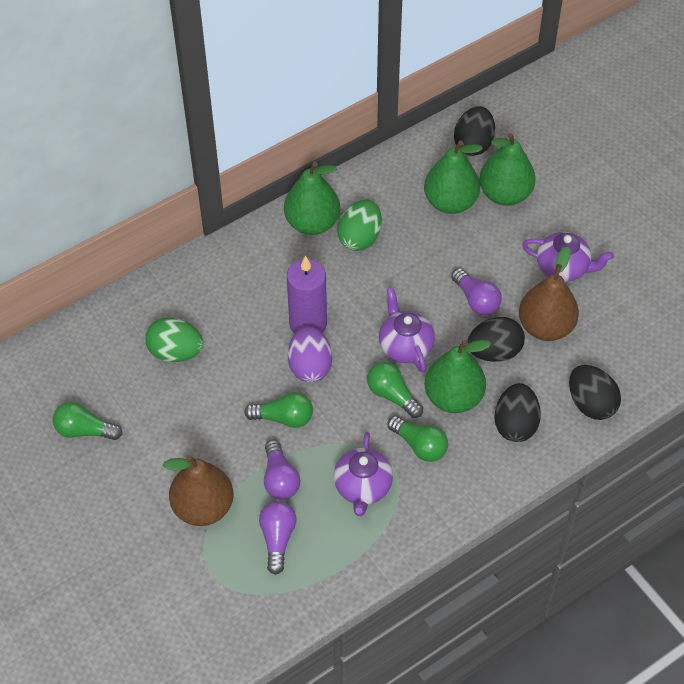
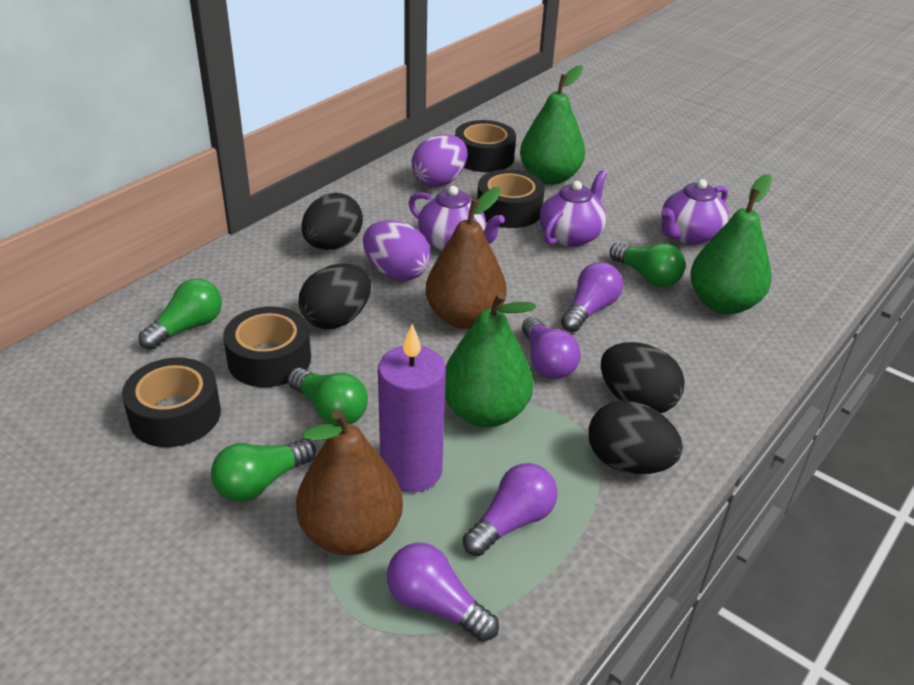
black tape: 0 -> 4
green egg: 2 -> 0
green pear: 4 -> 3
purple egg: 1 -> 2
purple light bulb: 3 -> 4

